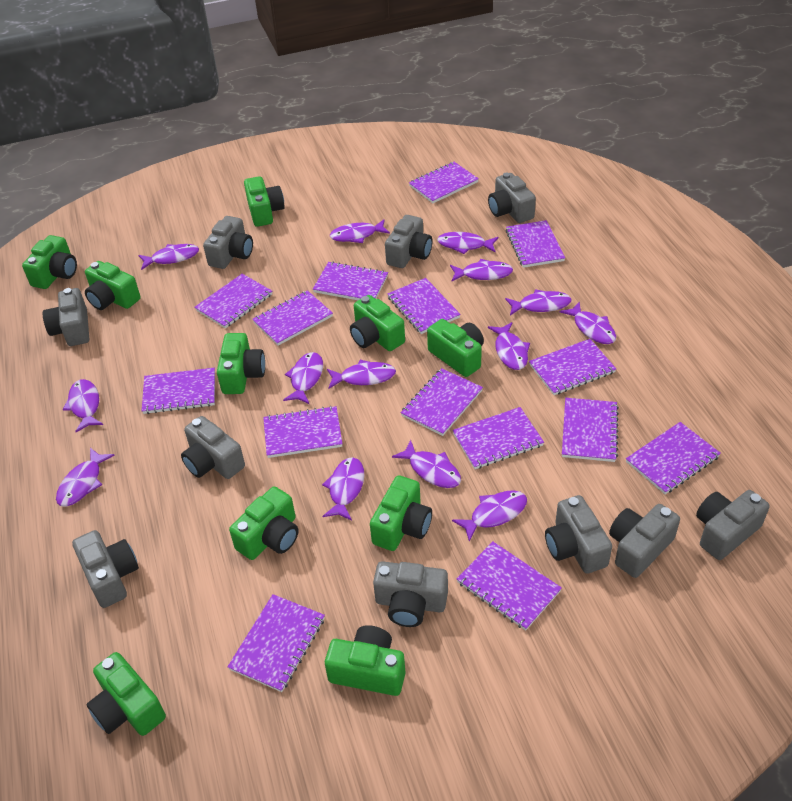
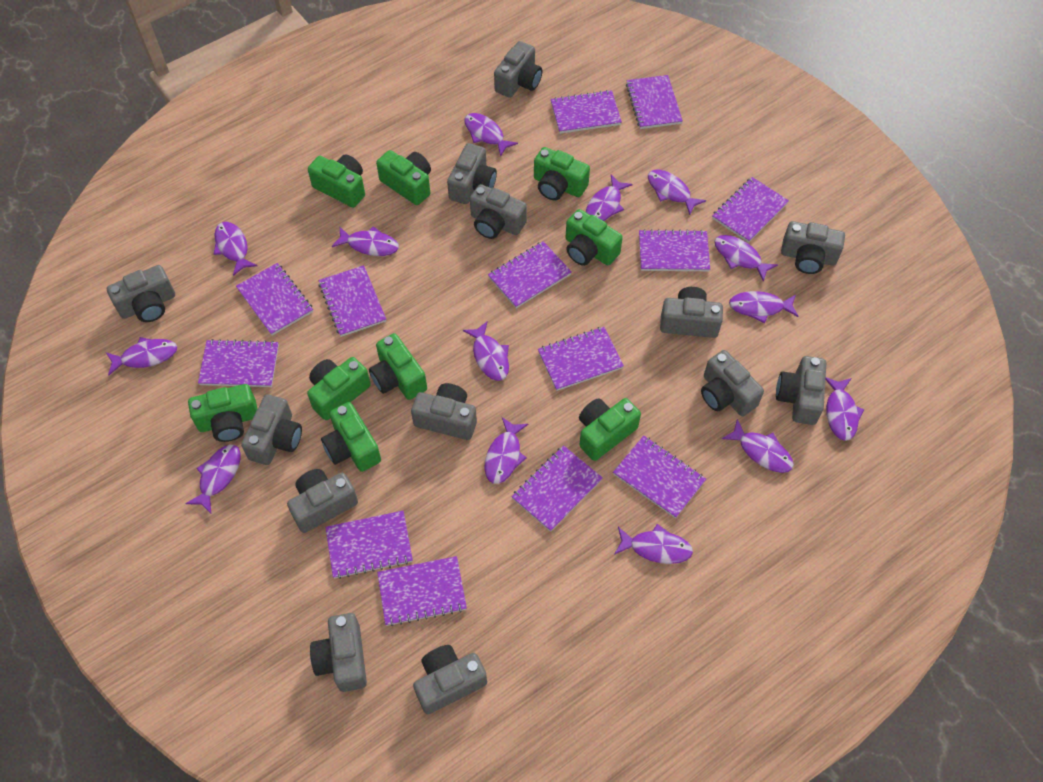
green camera: 10 -> 9
grey camera: 10 -> 13
purple notebook: 15 -> 13

